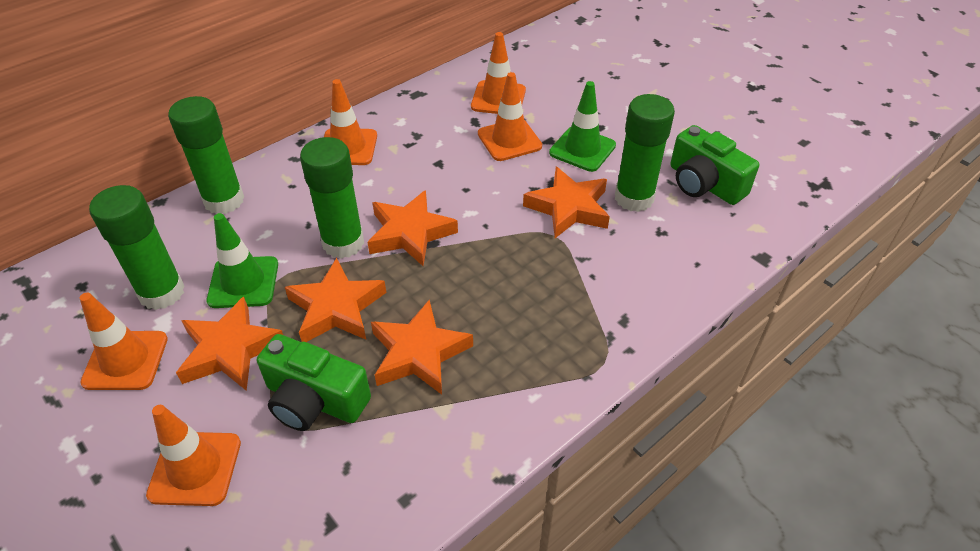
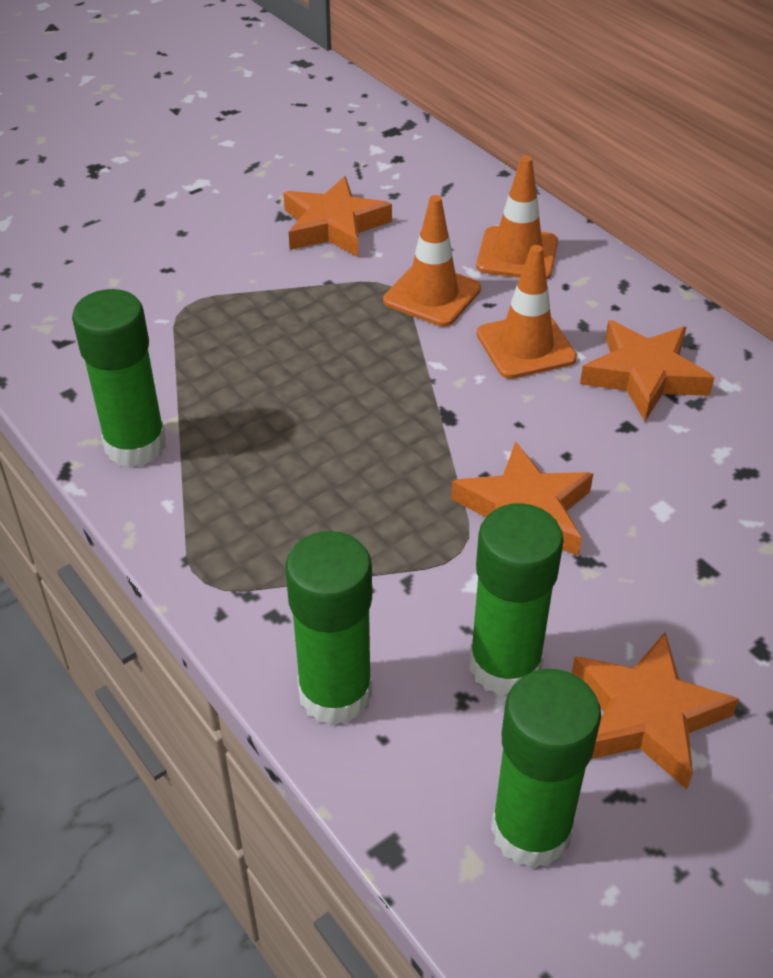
green camera: 2 -> 0
green traffic cone: 2 -> 0
orange star: 5 -> 4
orange traffic cone: 5 -> 3

